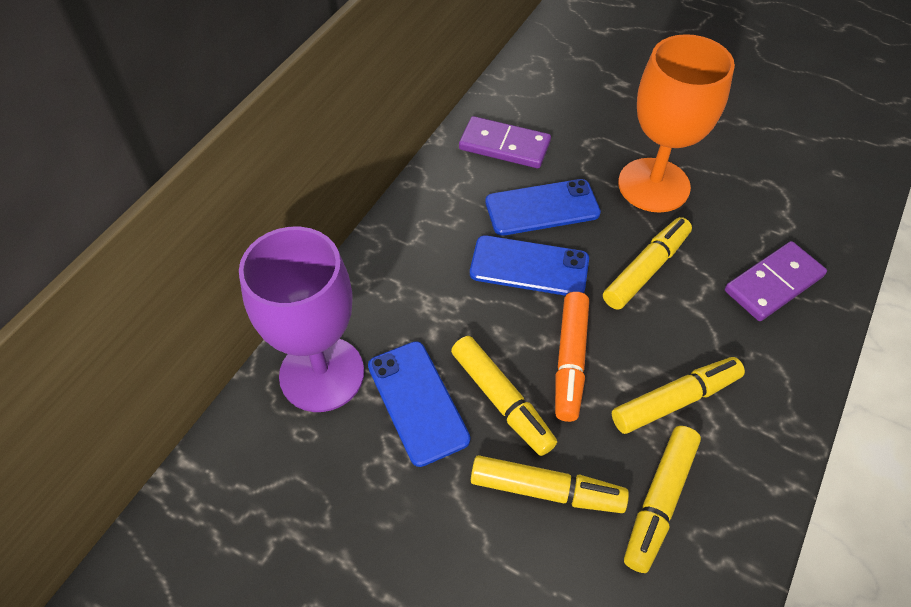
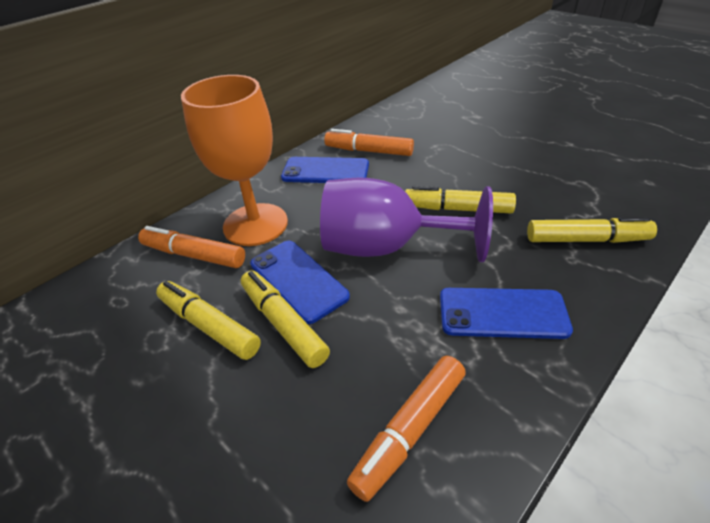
orange marker: 1 -> 3
purple domino: 2 -> 0
yellow marker: 5 -> 4

